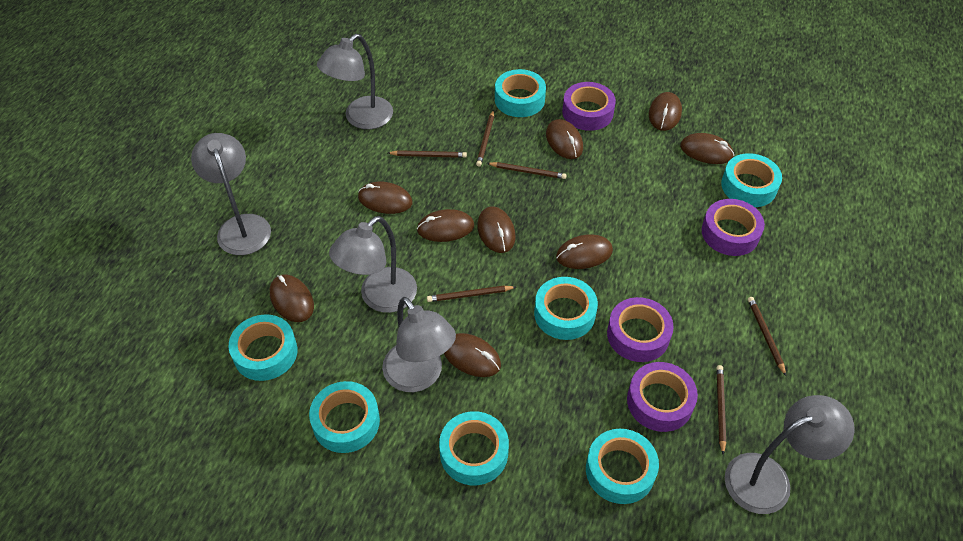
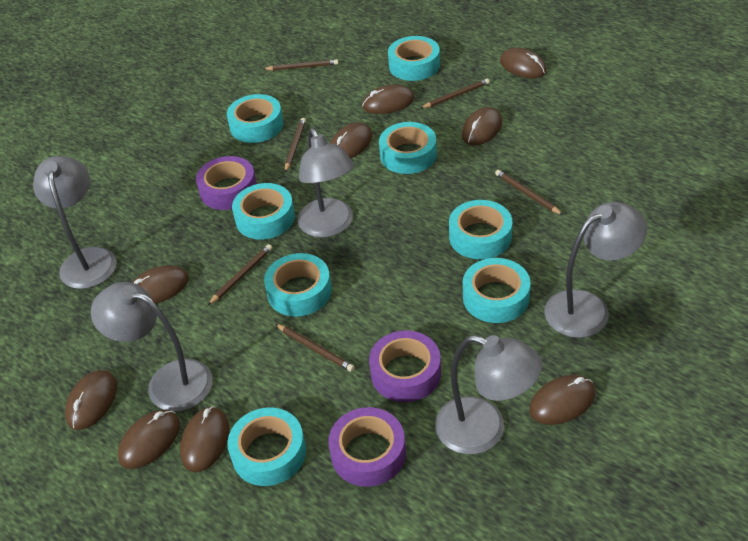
purple tape: 4 -> 3
turquoise tape: 7 -> 8

